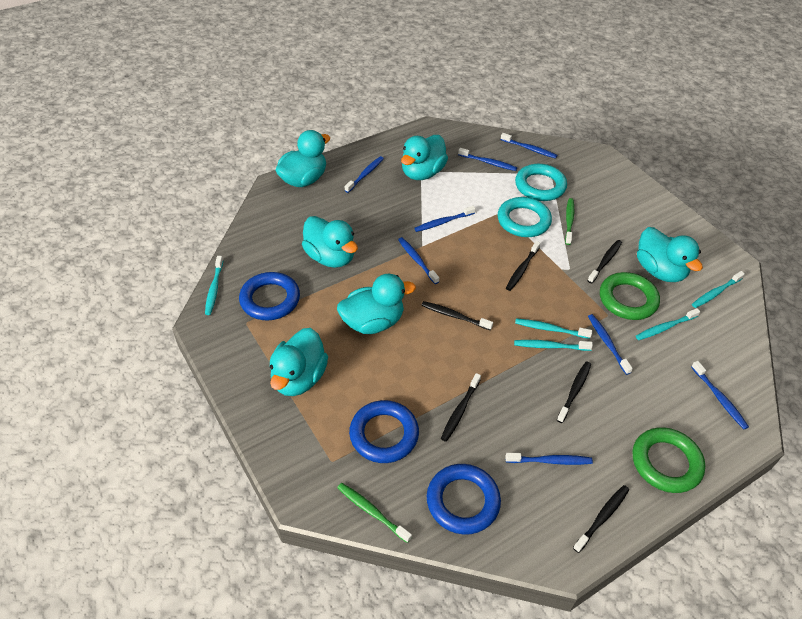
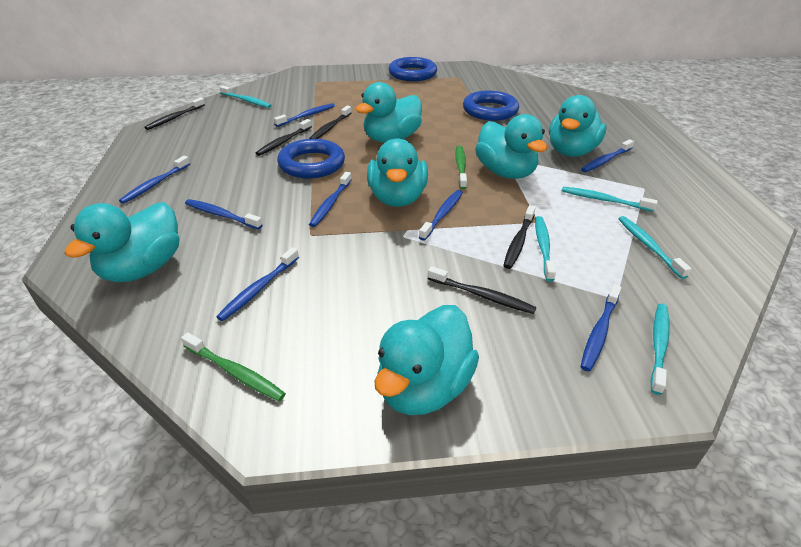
black toothbrush: 6 -> 5
green ring: 2 -> 0
turquoise ring: 2 -> 0

